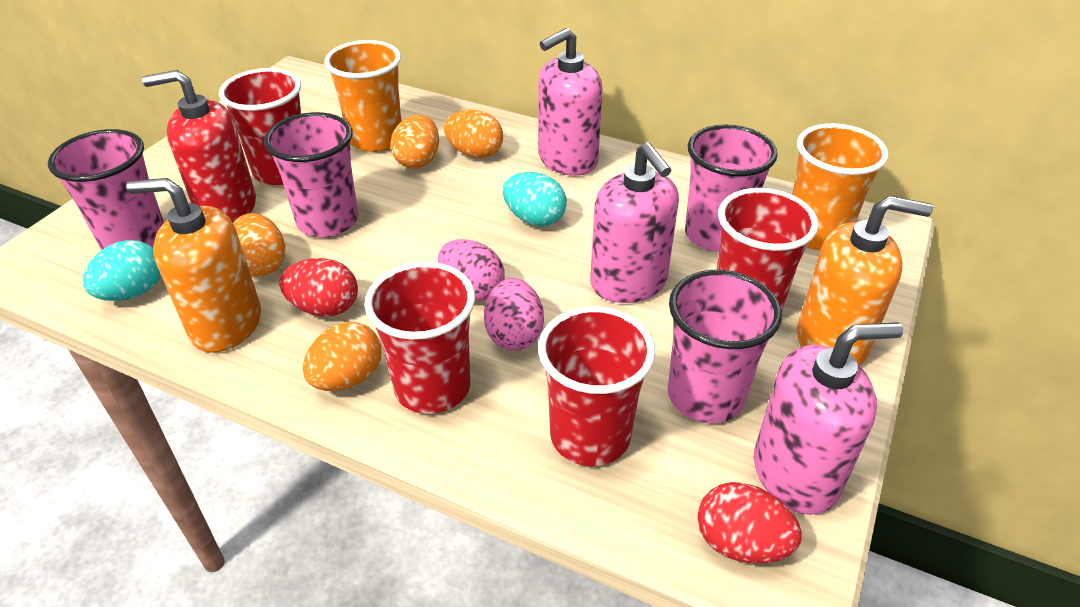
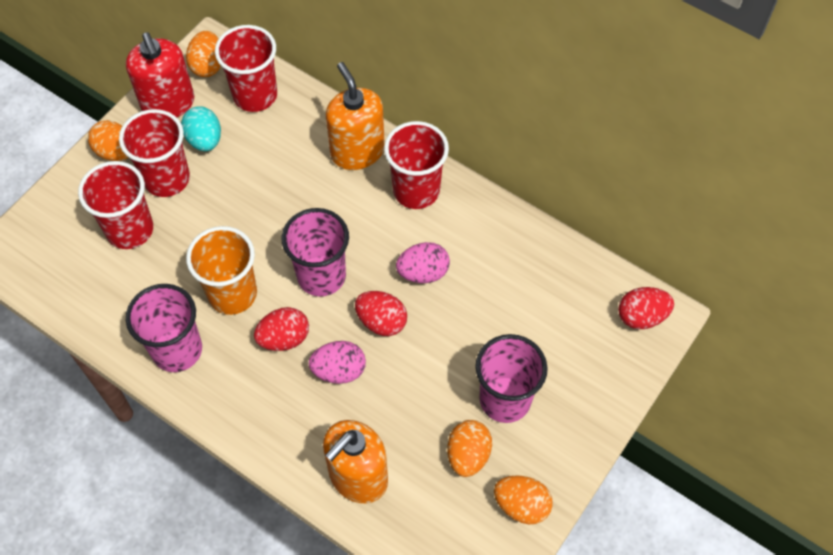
orange cup: 2 -> 1
pink cup: 4 -> 3
pink soap dispenser: 3 -> 0
red egg: 2 -> 3
turquoise egg: 2 -> 1

